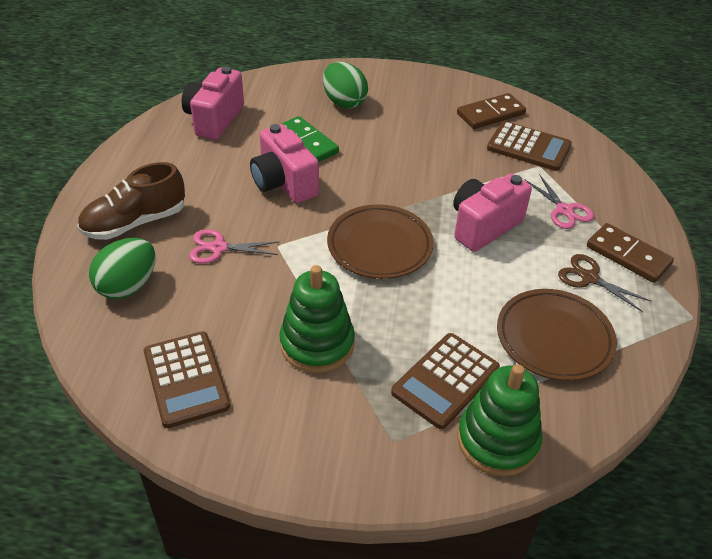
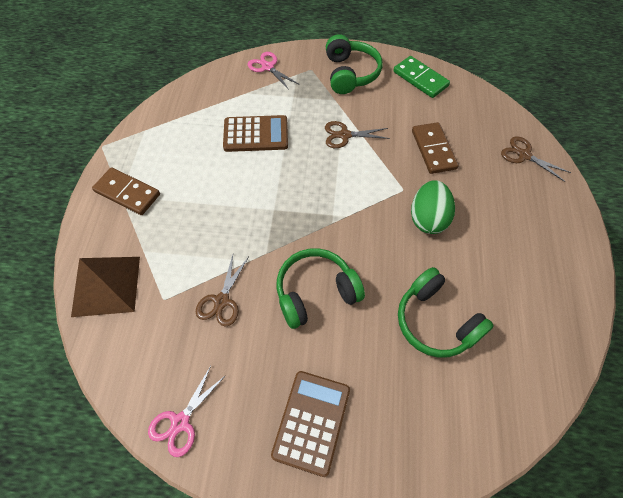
brown calculator: 3 -> 2
brown plate: 2 -> 0
brown pyramid: 0 -> 1
brown scissors: 1 -> 3
brown shoe: 1 -> 0
green egg: 2 -> 1
green headphones: 0 -> 3
green stacking toy: 2 -> 0
pink camera: 3 -> 0

